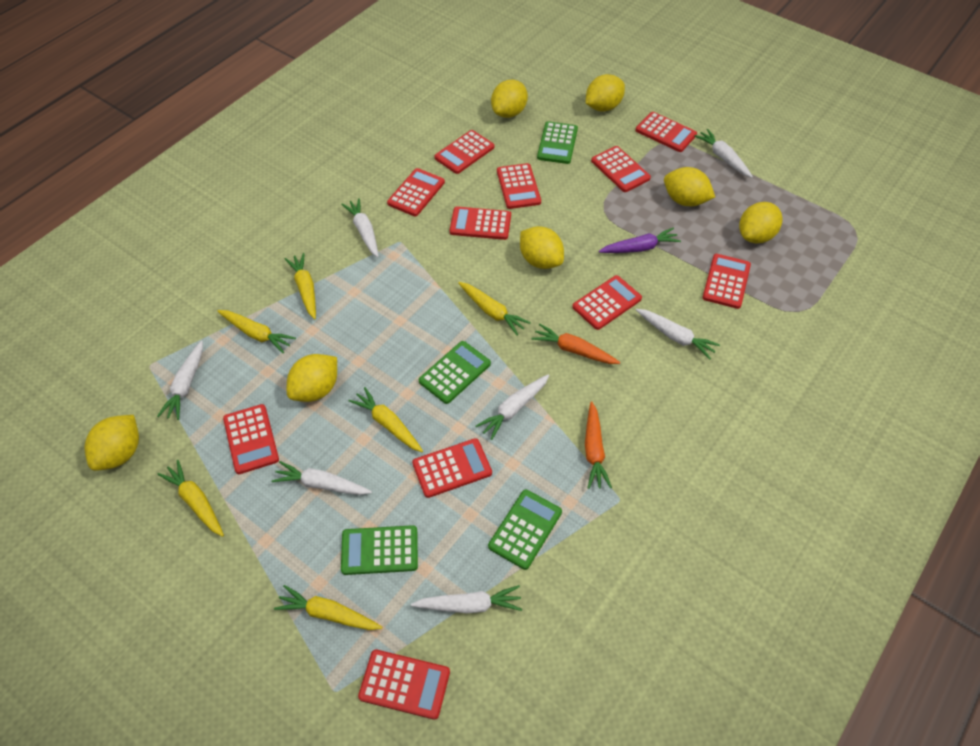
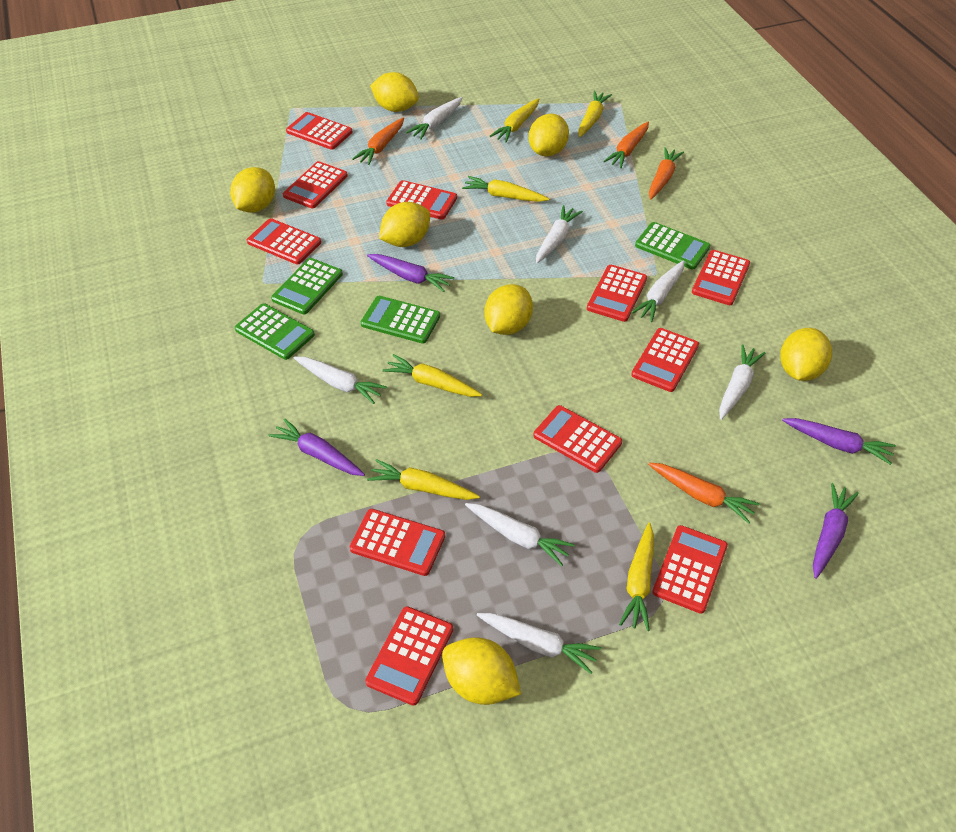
orange carrot: 2 -> 4
purple carrot: 1 -> 4

